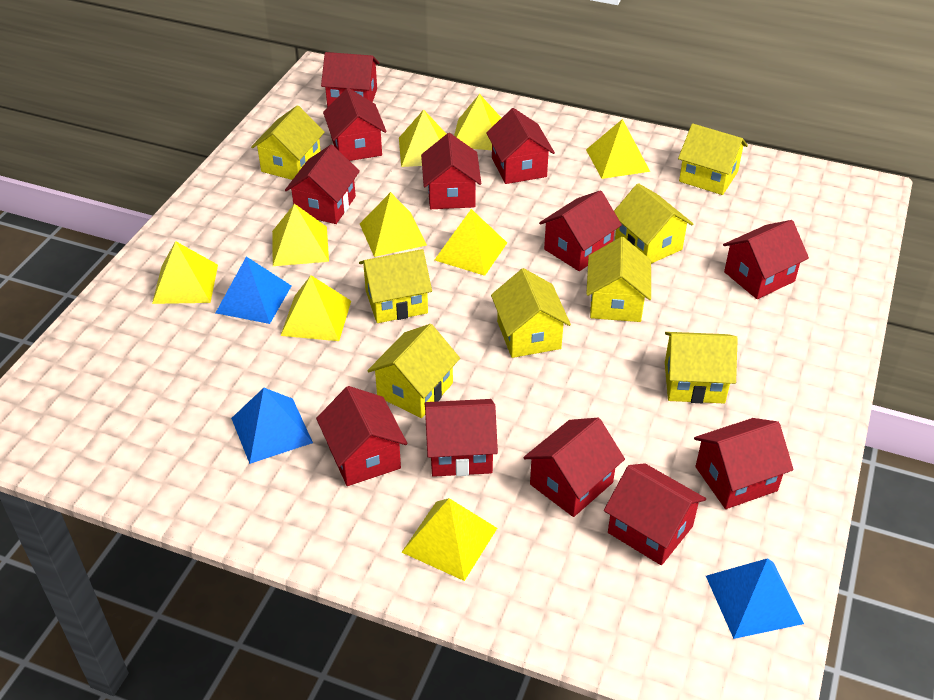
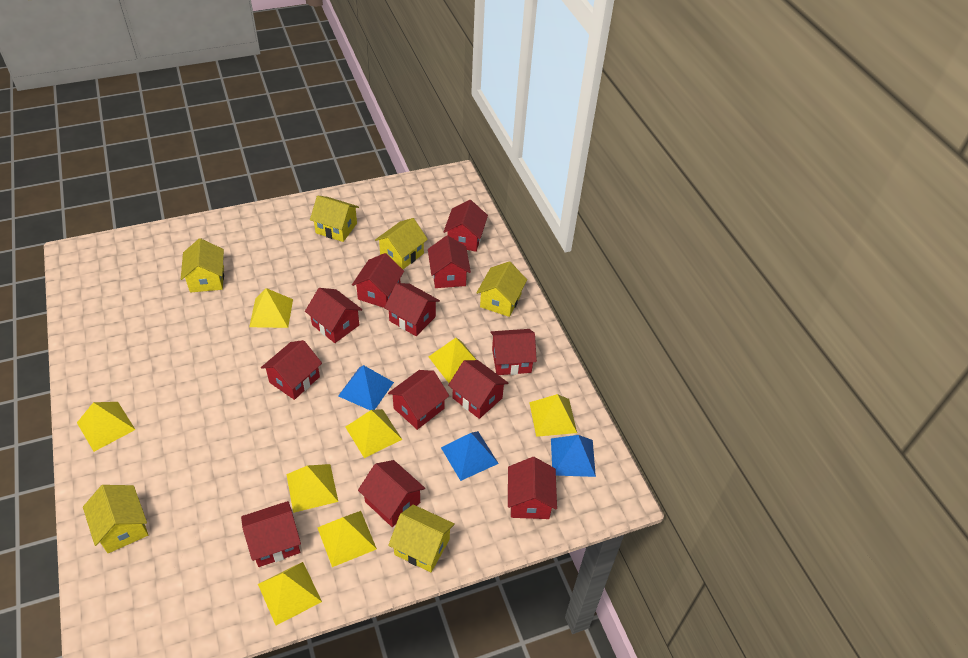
yellow house: 8 -> 6
yellow pyramid: 9 -> 8

